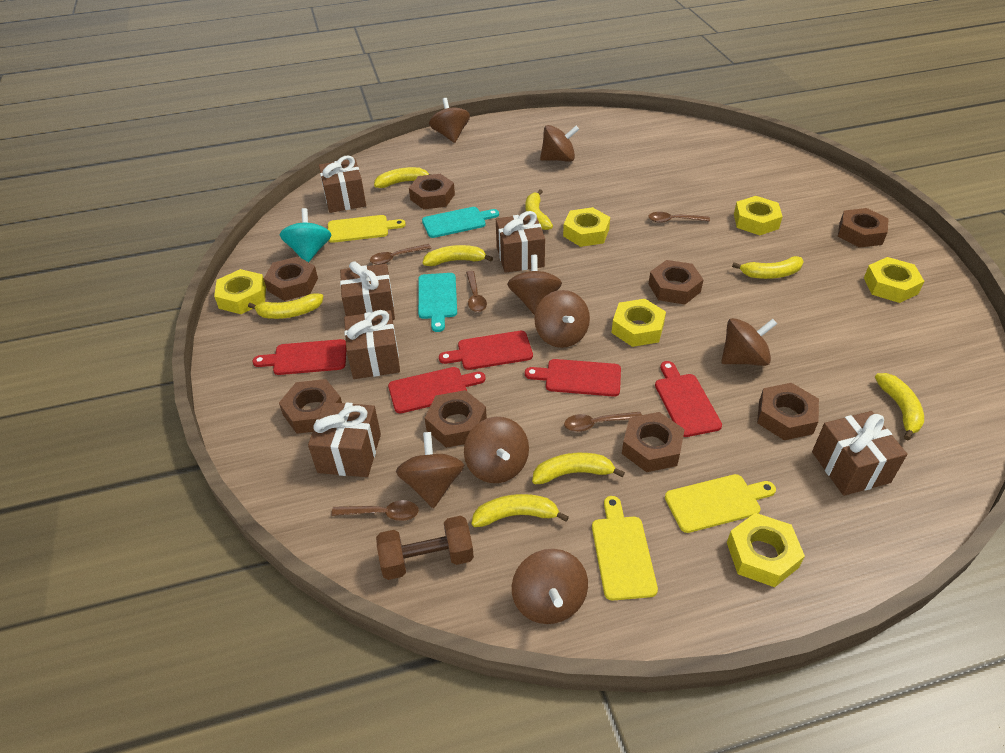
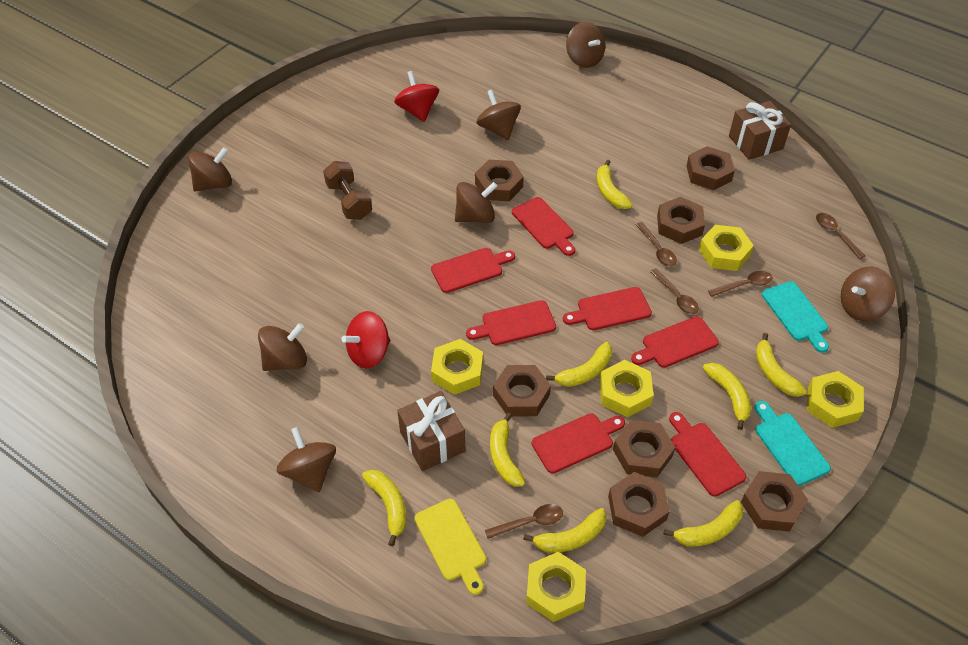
brown gift: 6 -> 2
brown nut: 8 -> 7
brown spinning top: 8 -> 7
red cutting board: 5 -> 7
red spinning top: 0 -> 2
turquoise spinning top: 1 -> 0
yellow cutting board: 3 -> 1
yellow nut: 6 -> 5

